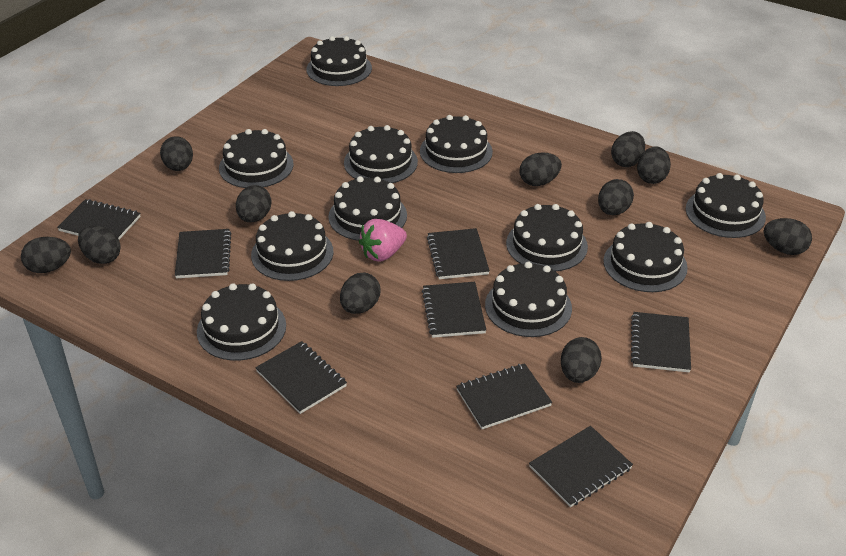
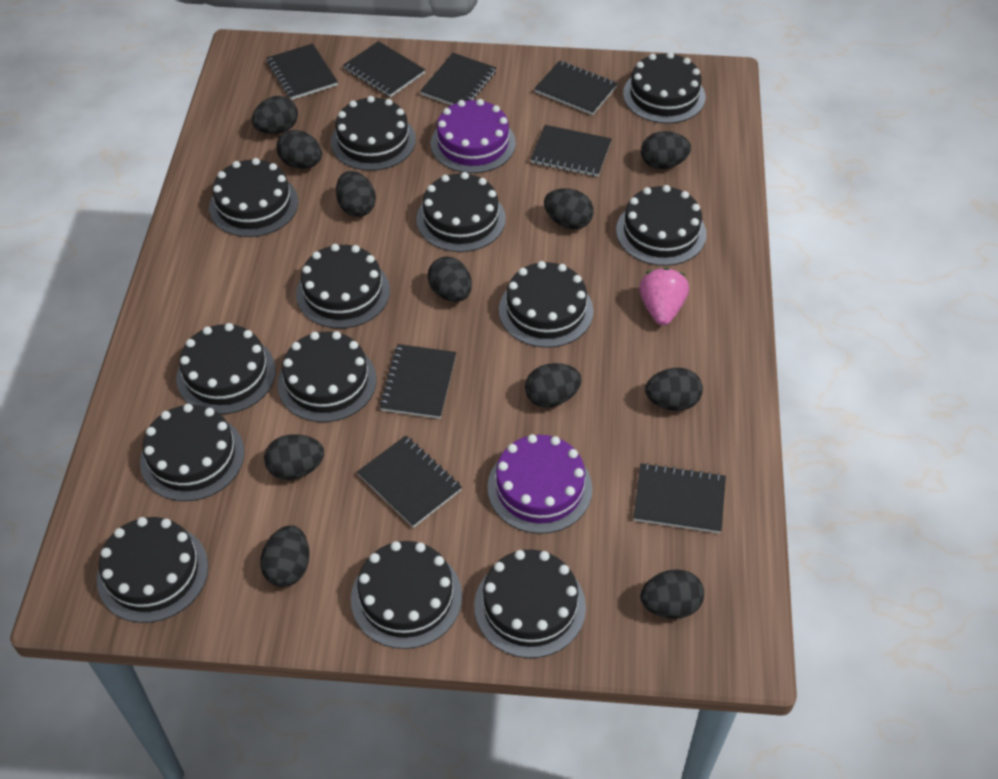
black cake: 11 -> 13
purple cake: 0 -> 2

